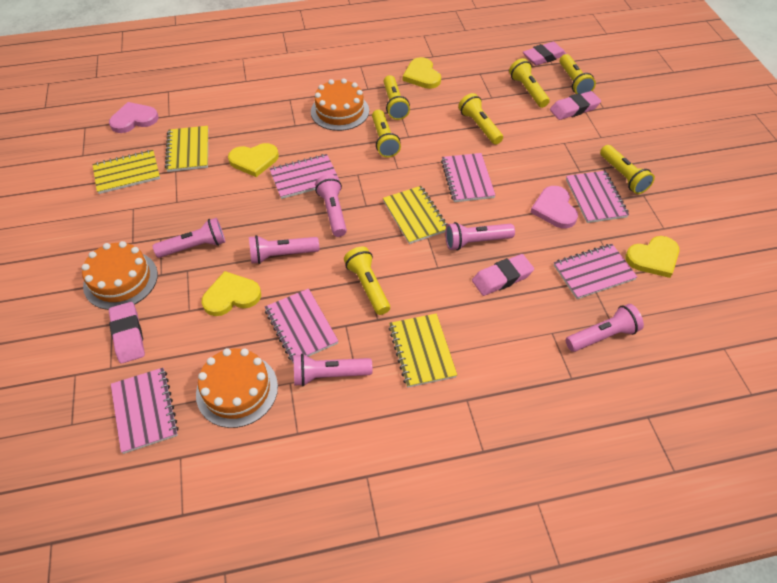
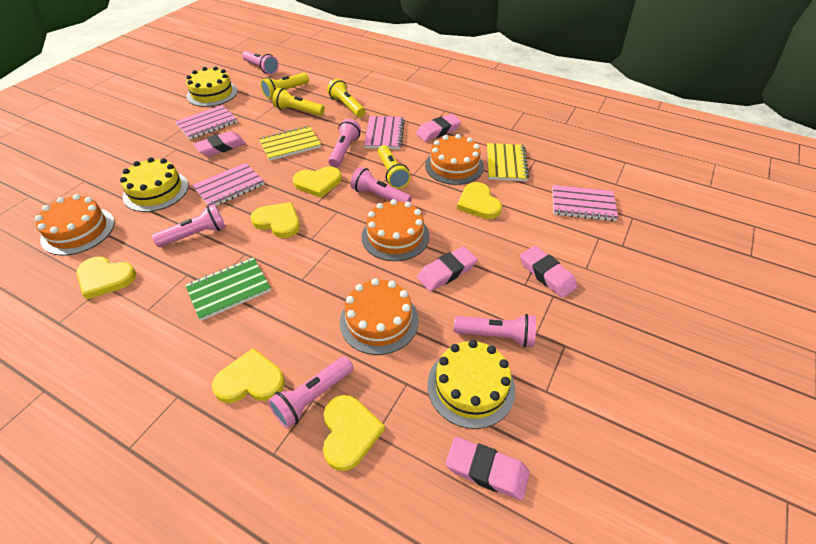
green notebook: 0 -> 1
orange cake: 3 -> 4
pink eraser: 4 -> 5
pink heart: 2 -> 0
pink notebook: 6 -> 4
yellow cake: 0 -> 3
yellow flashlight: 7 -> 4
yellow heart: 4 -> 6
yellow notebook: 4 -> 2

